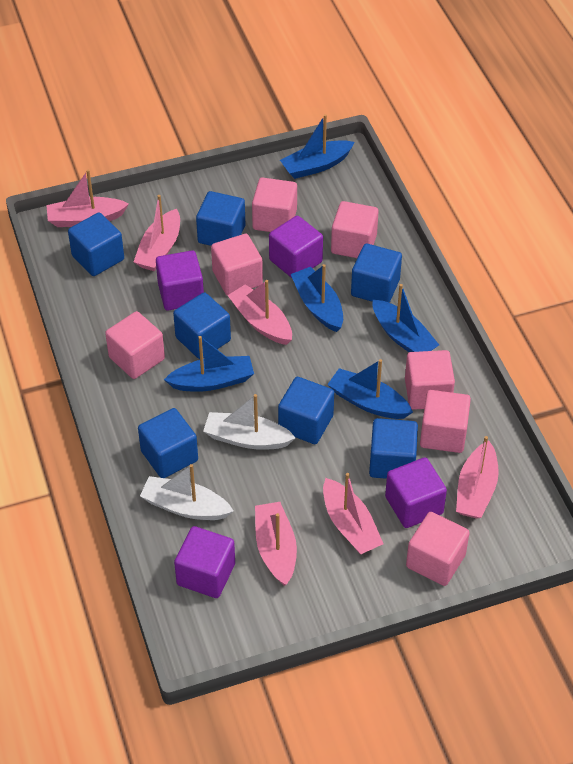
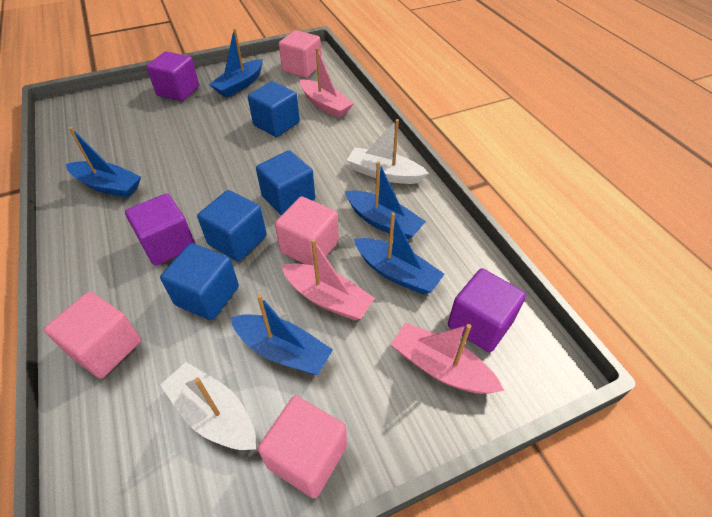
blue cube: 7 -> 4
pink boat: 6 -> 3
pink cube: 7 -> 4
purple cube: 4 -> 3

